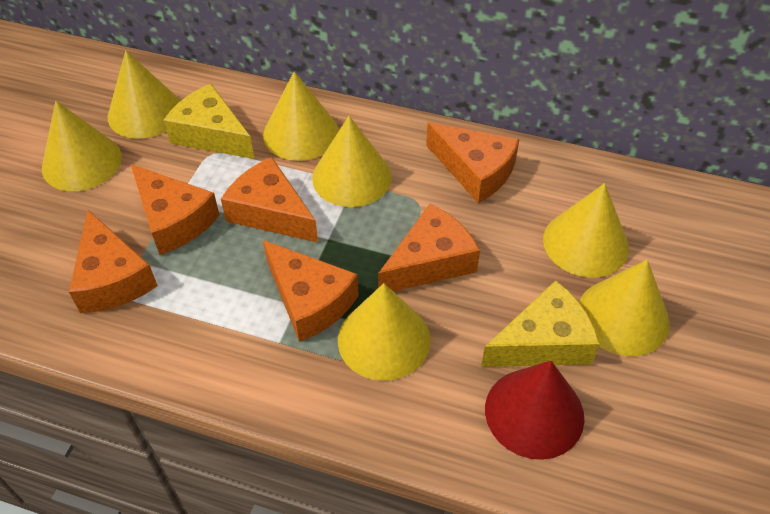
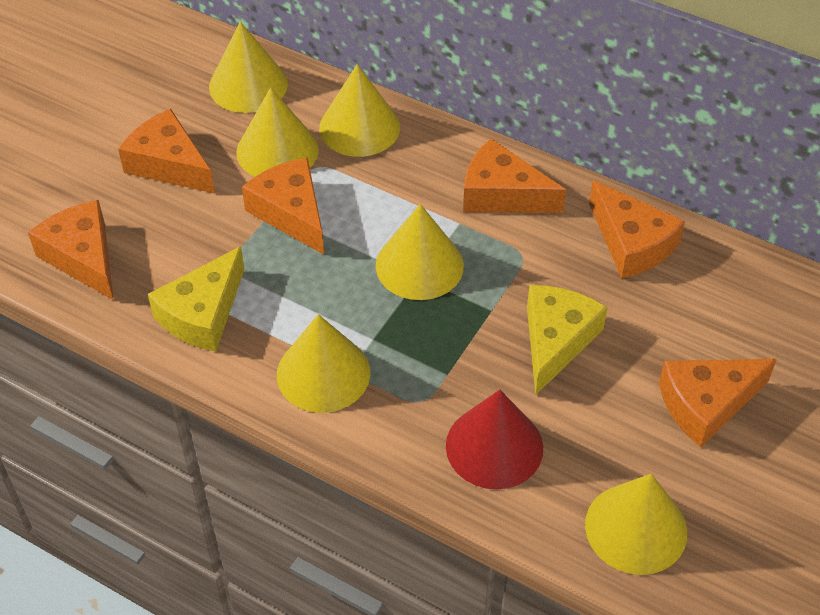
yellow cone: 7 -> 6

